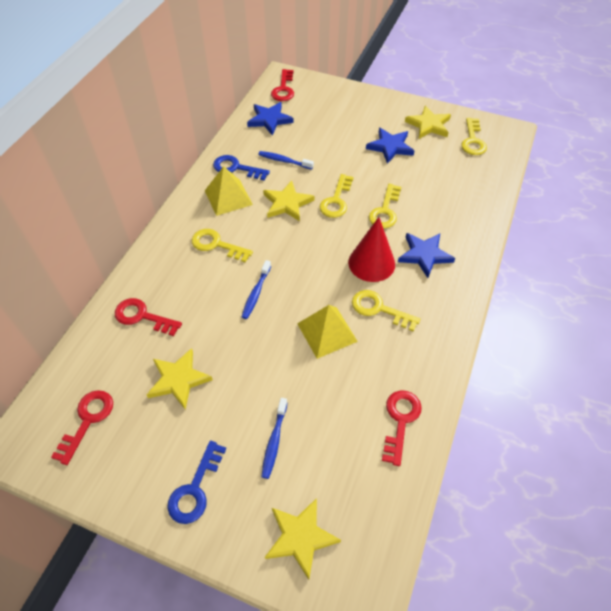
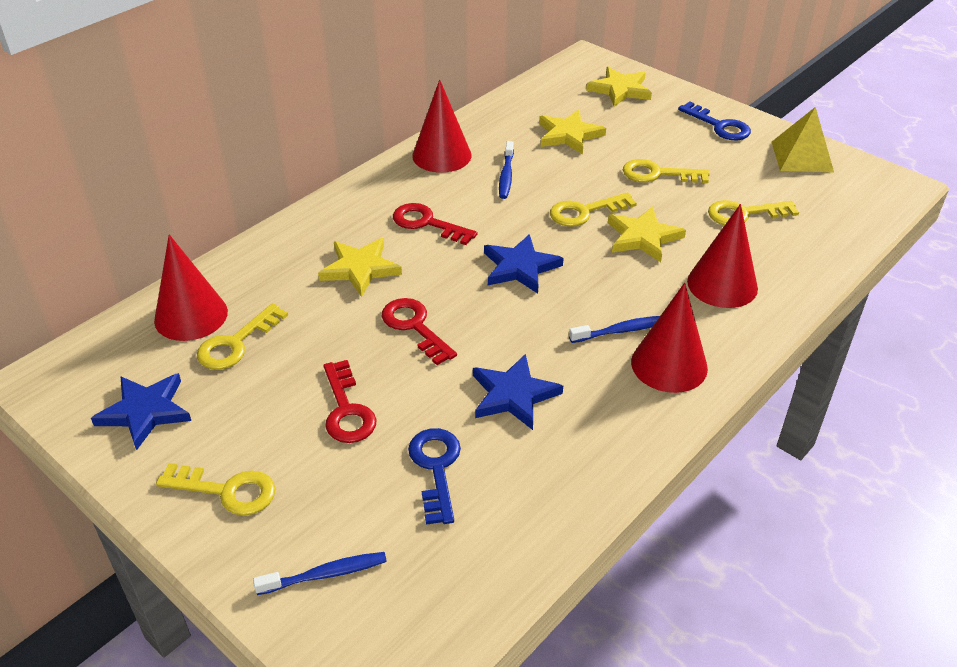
red cone: 1 -> 4
red key: 4 -> 3
yellow pyramid: 2 -> 1

